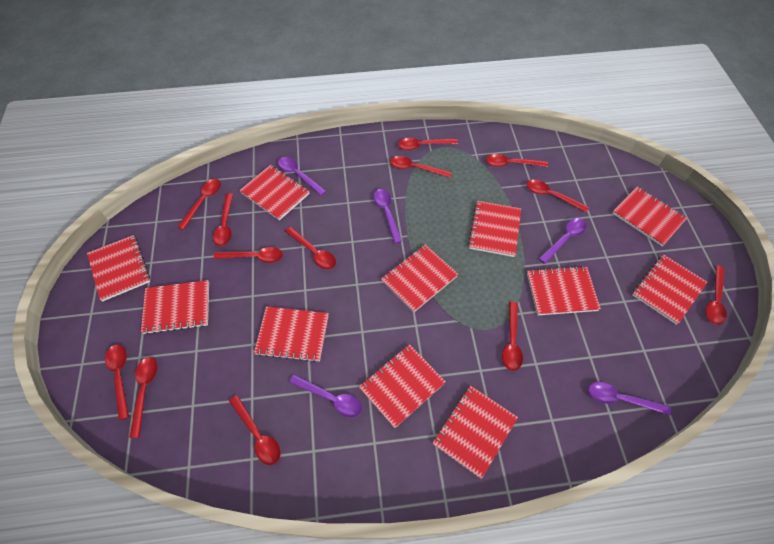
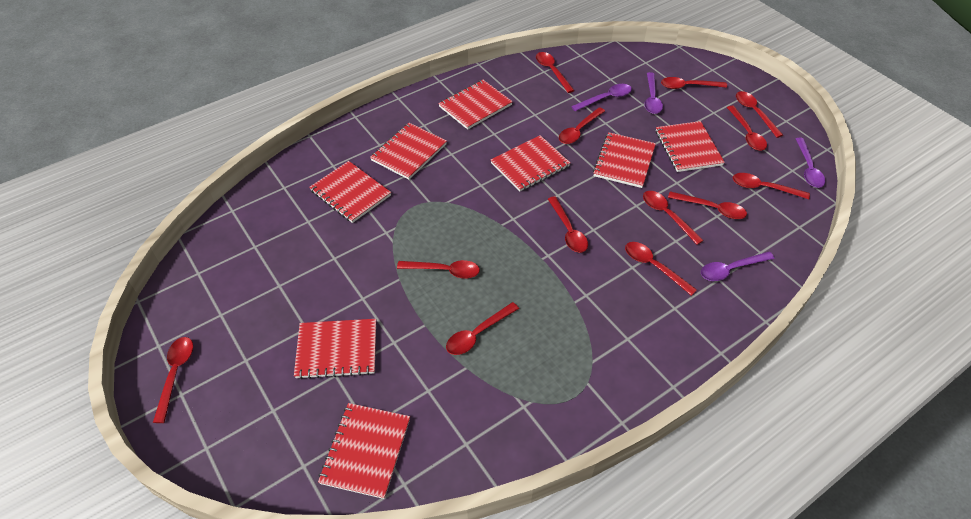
purple spoon: 5 -> 4
red notebook: 11 -> 8

